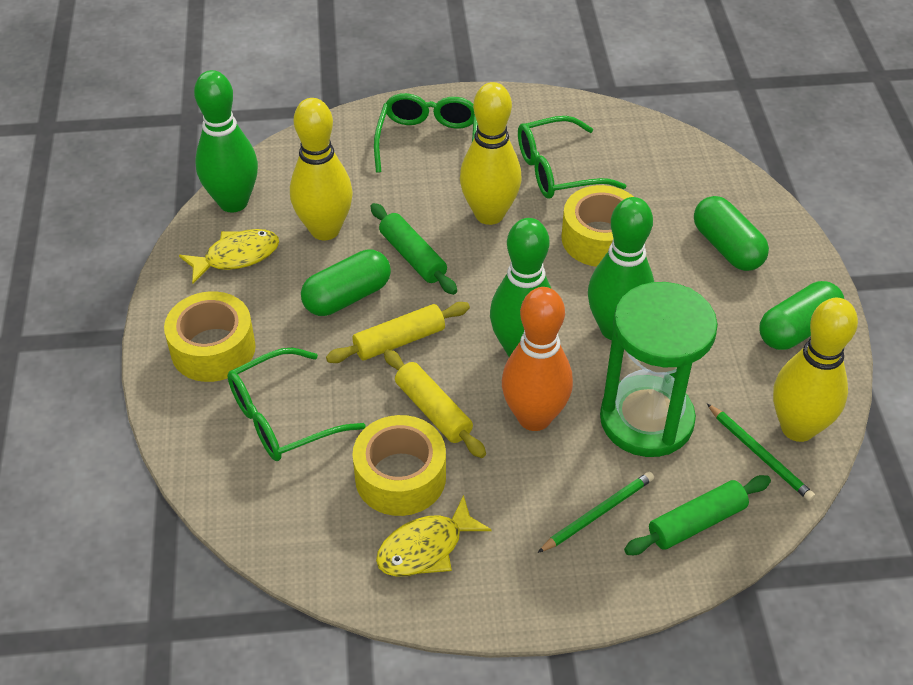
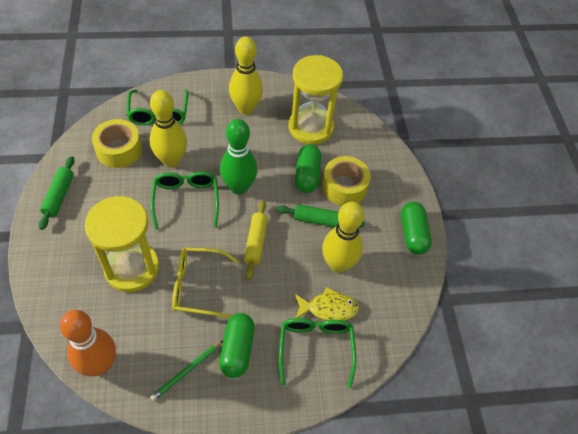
green bowling pin: 3 -> 1
green hourglass: 1 -> 0
green pencil: 2 -> 1
yellow fish: 2 -> 1
yellow glasses: 0 -> 1
yellow hourglass: 0 -> 2
yellow rolling pin: 2 -> 1
yellow tape: 3 -> 2

